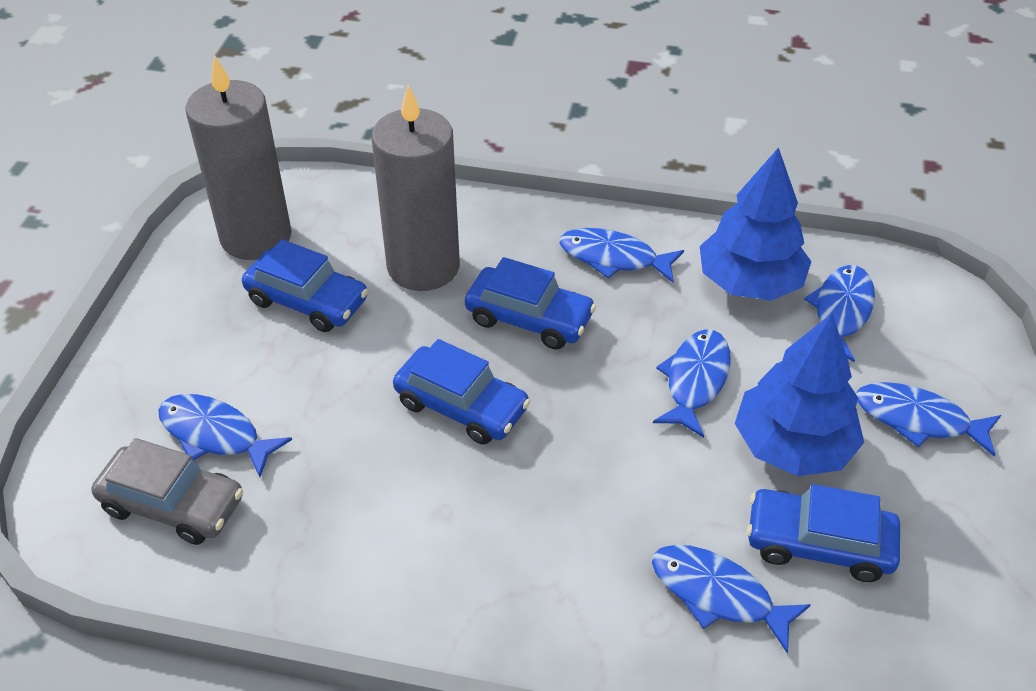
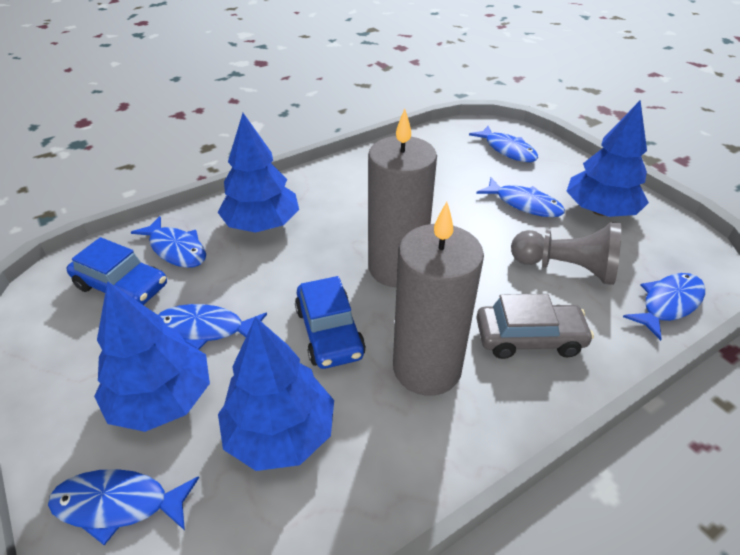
blue car: 4 -> 2
blue tree: 2 -> 4
grey pawn: 0 -> 1

